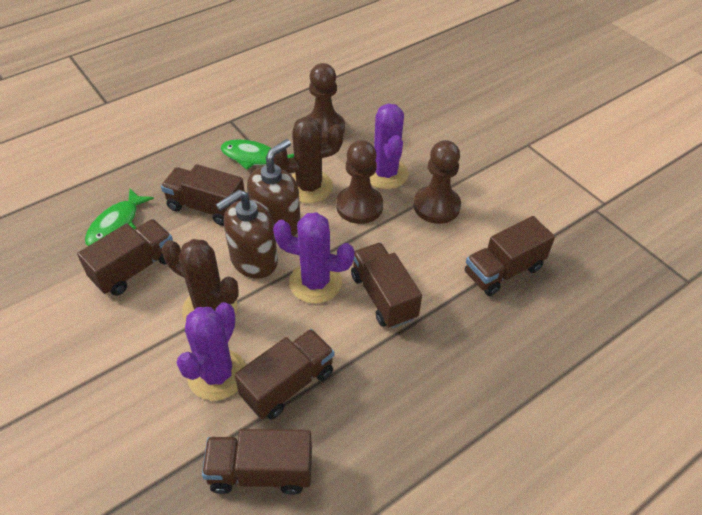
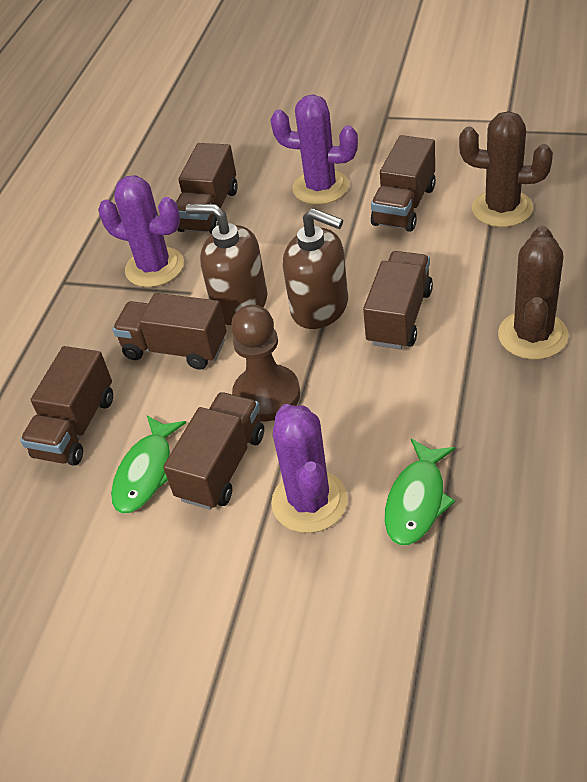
brown pawn: 3 -> 1

